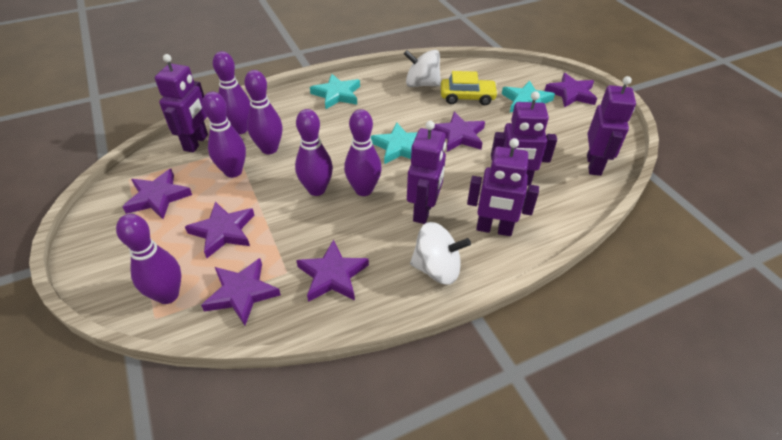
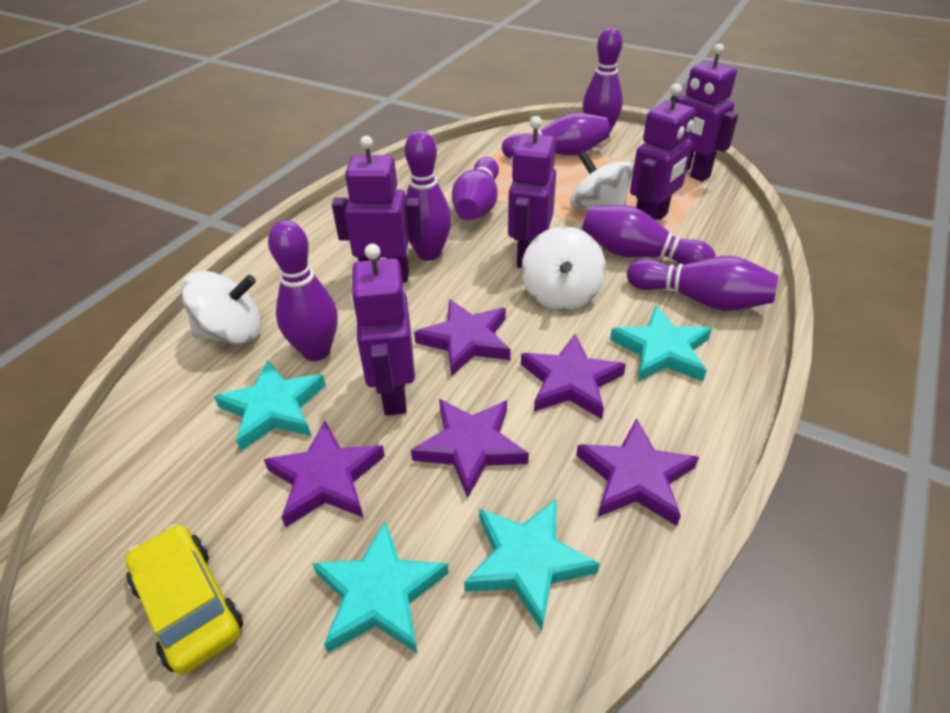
purple bowling pin: 6 -> 7
purple star: 6 -> 5
turquoise star: 3 -> 4
white spinning top: 2 -> 3

